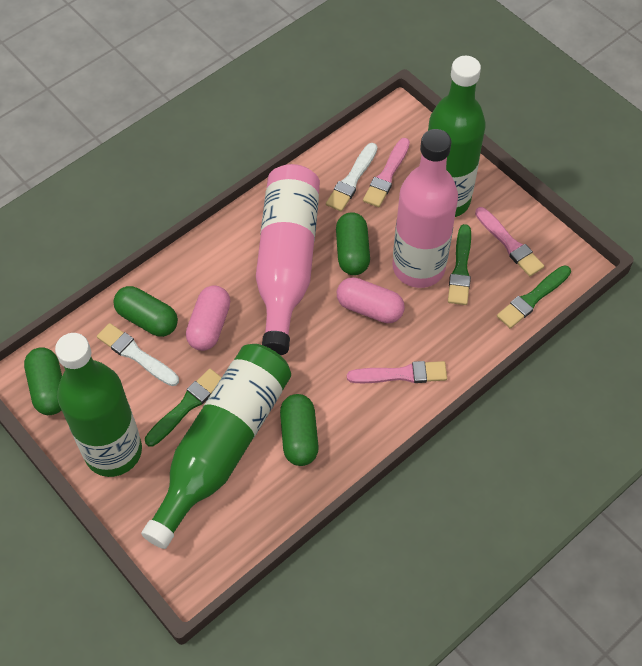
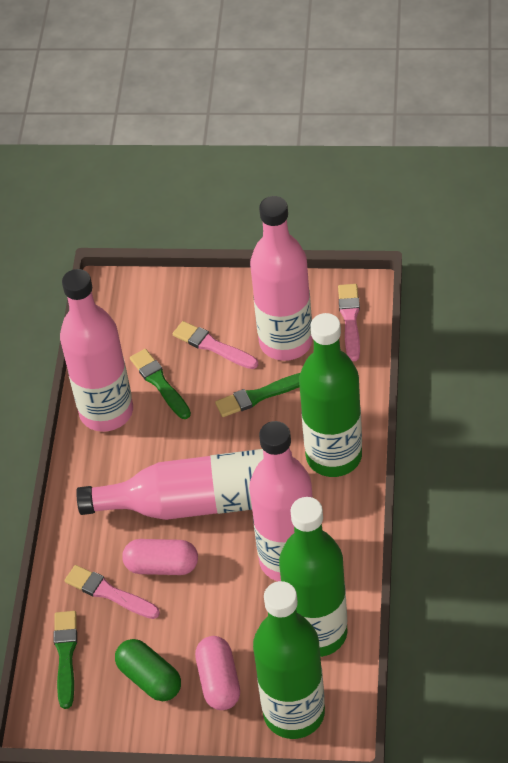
green capsule: 4 -> 1
pink bottle: 2 -> 4
white brush: 2 -> 0

